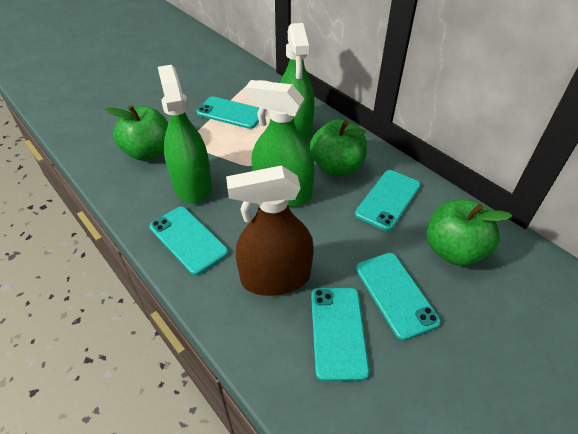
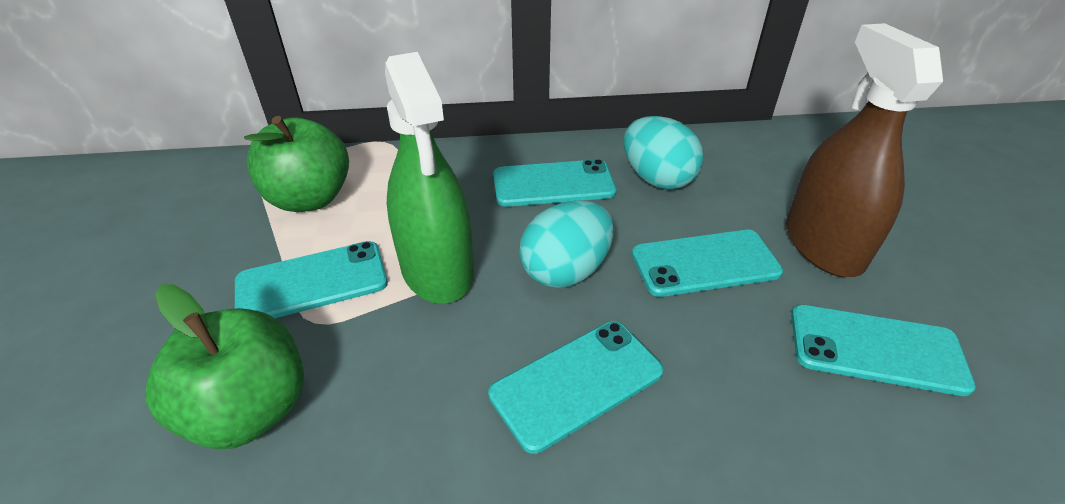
green apple: 3 -> 2
green spray bottle: 3 -> 1
turquoise egg: 0 -> 2

